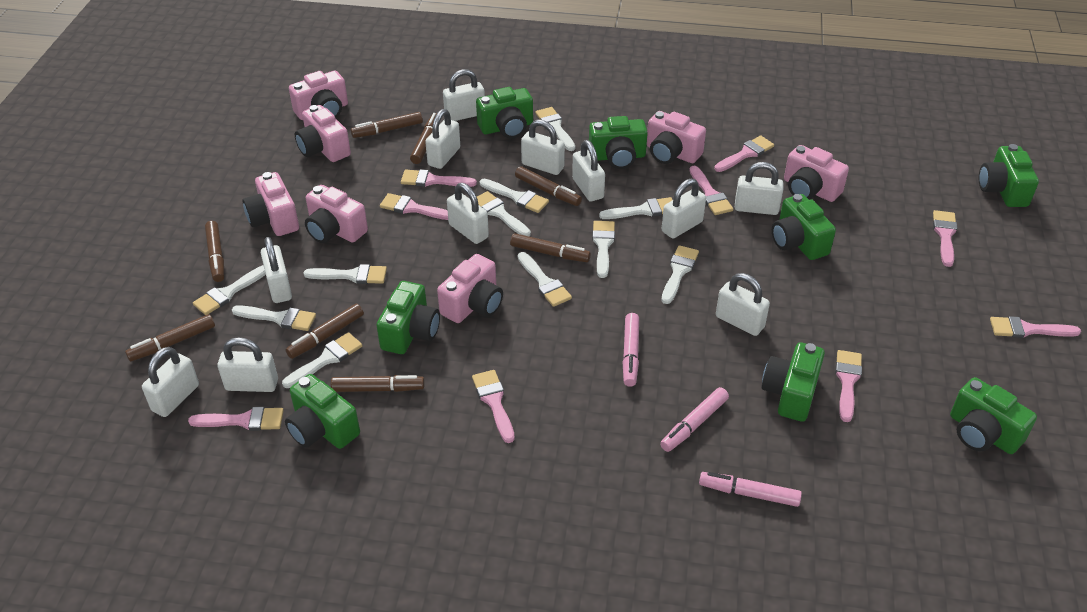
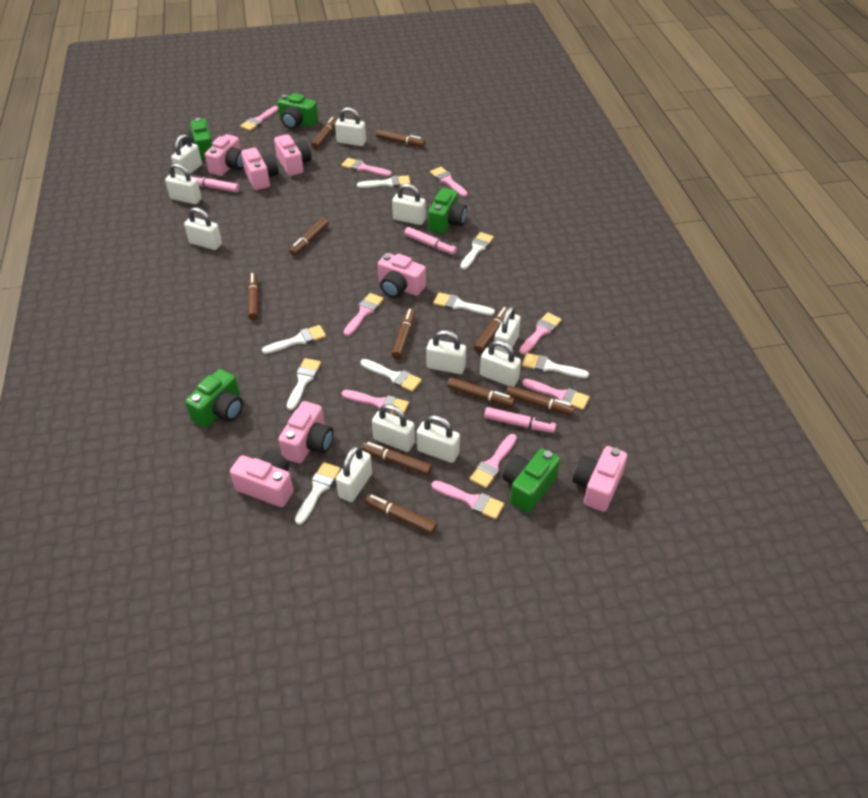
brown marker: 8 -> 10
green camera: 8 -> 5
white brush: 11 -> 8

